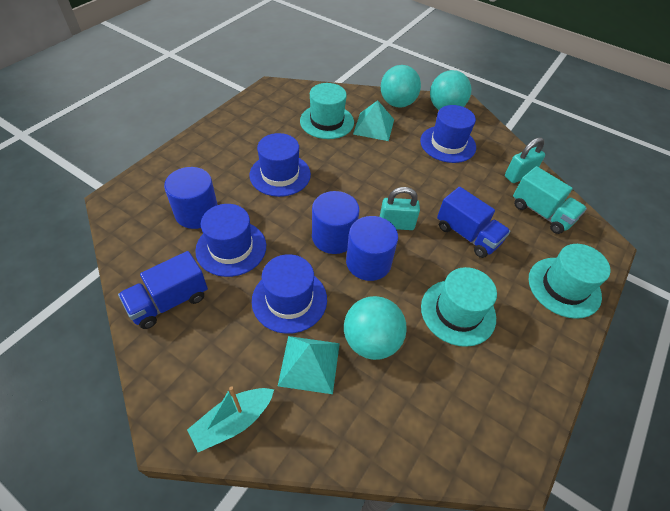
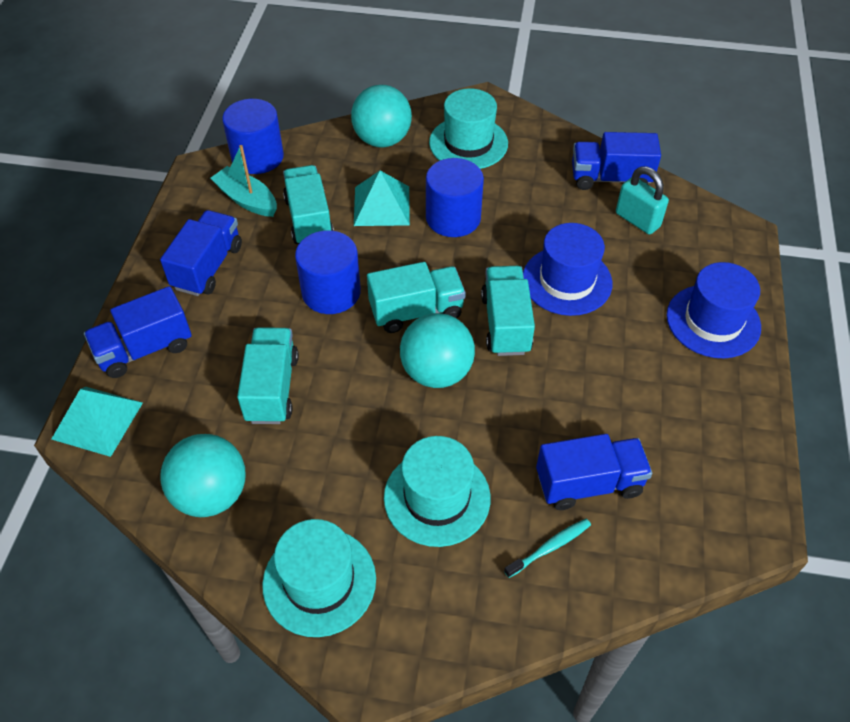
blue hat: 4 -> 2
blue truck: 2 -> 4
turquoise padlock: 2 -> 1
turquoise toothbrush: 0 -> 1
turquoise truck: 1 -> 4

